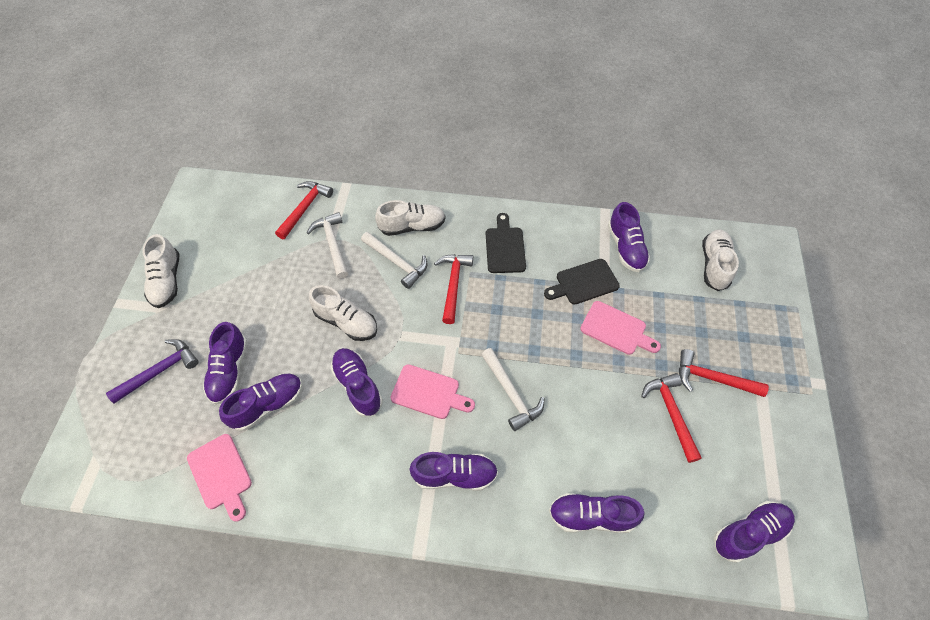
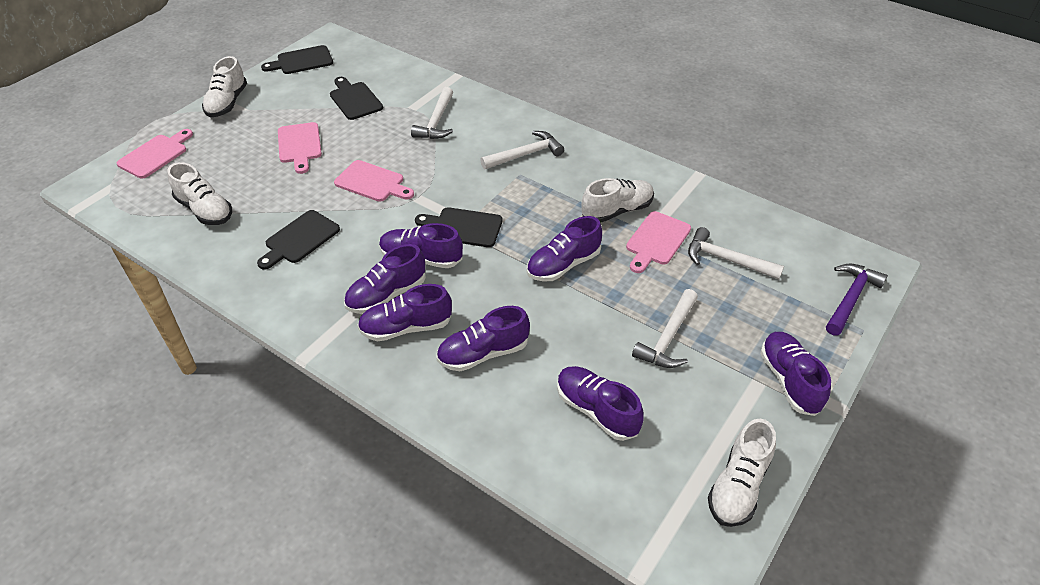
black cutting board: 2 -> 4
pink cutting board: 3 -> 4
red hammer: 4 -> 0
white hammer: 3 -> 4

